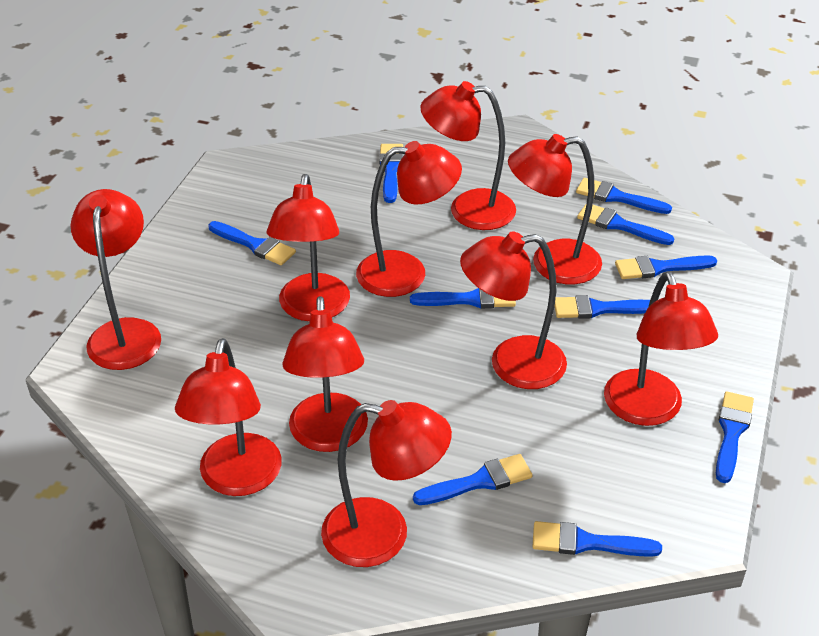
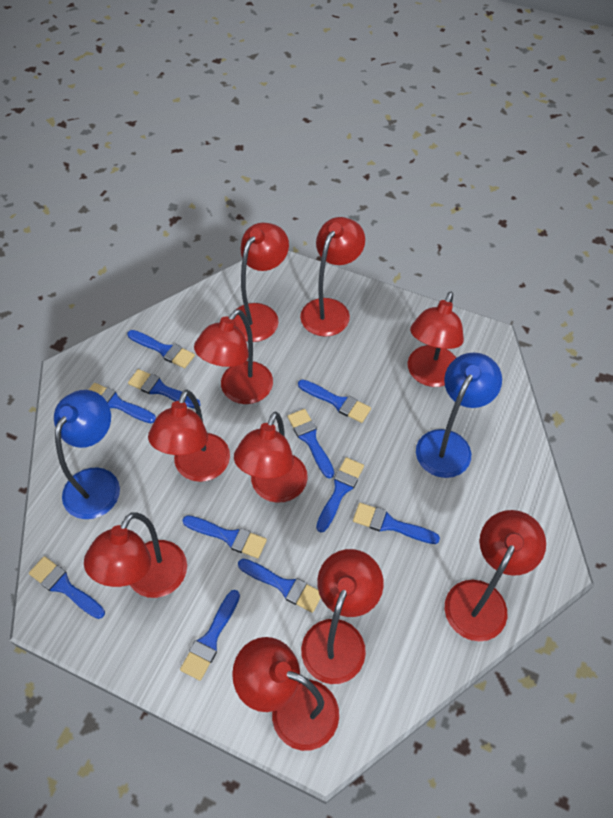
blue brush: 10 -> 11
blue lamp: 0 -> 2

